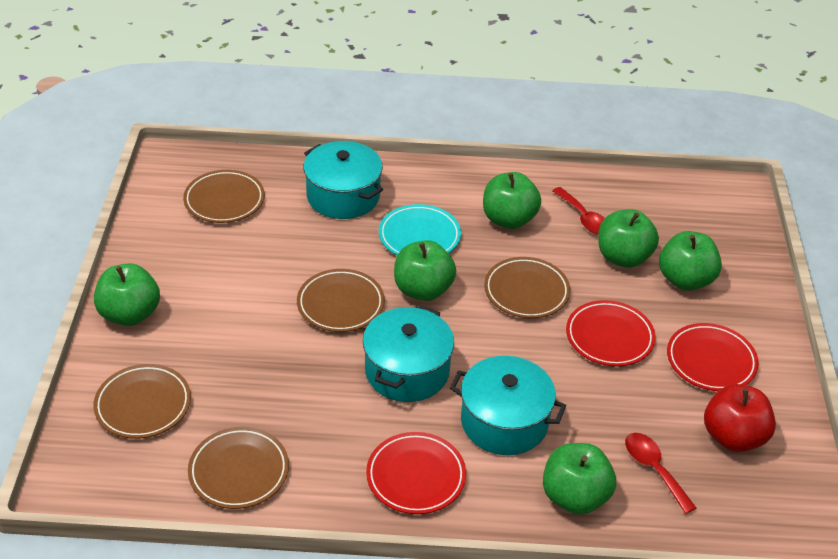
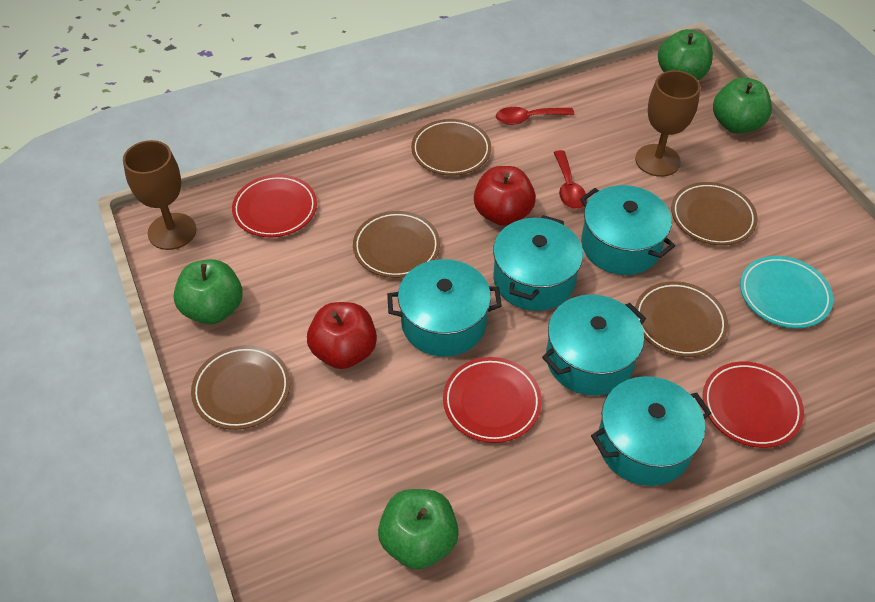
brown goblet: 0 -> 2
green apple: 6 -> 4
red apple: 1 -> 2
turquoise pot: 3 -> 5

